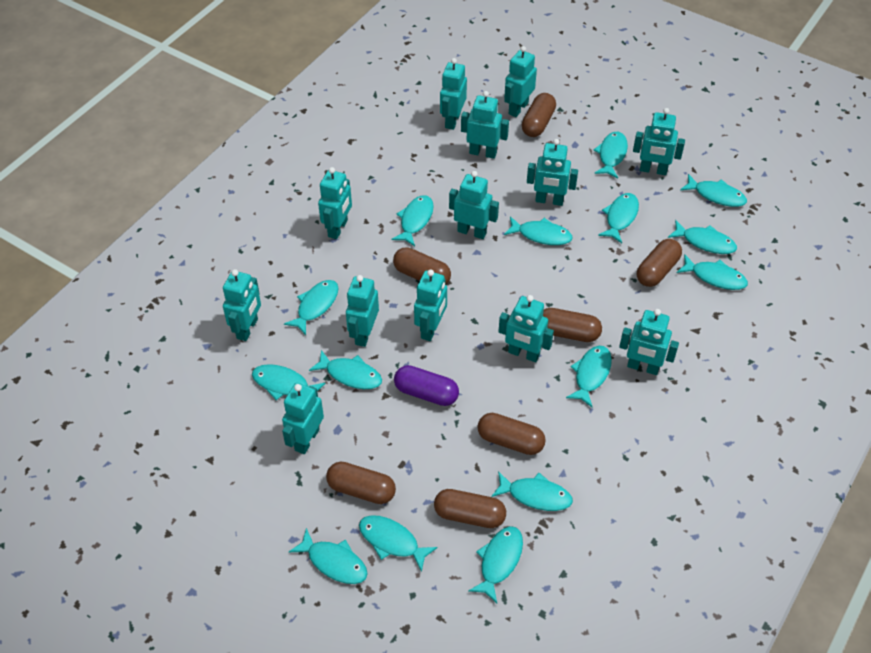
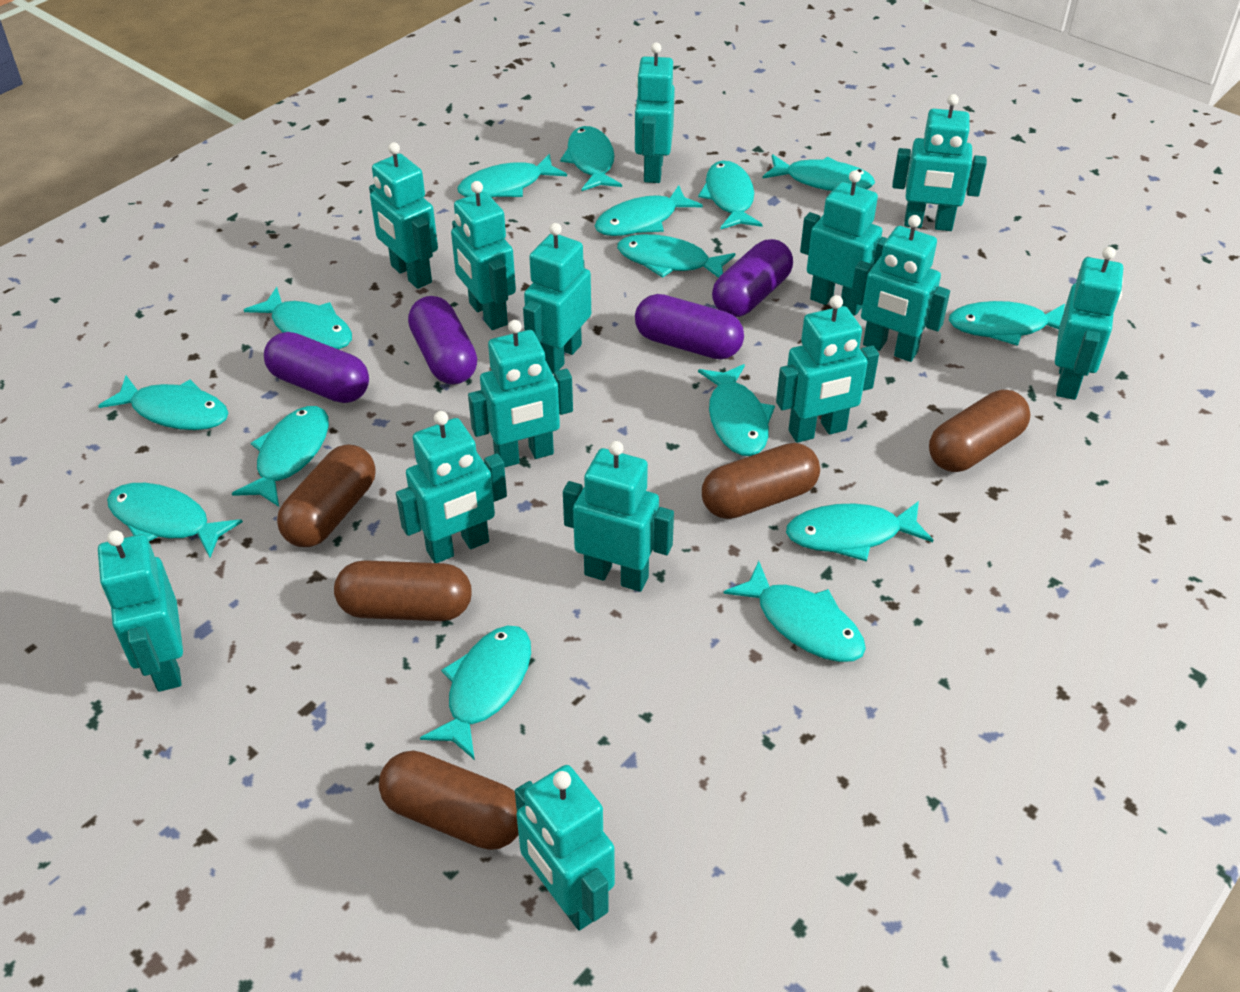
brown capsule: 7 -> 5
purple capsule: 1 -> 4
turquoise robot: 13 -> 14

